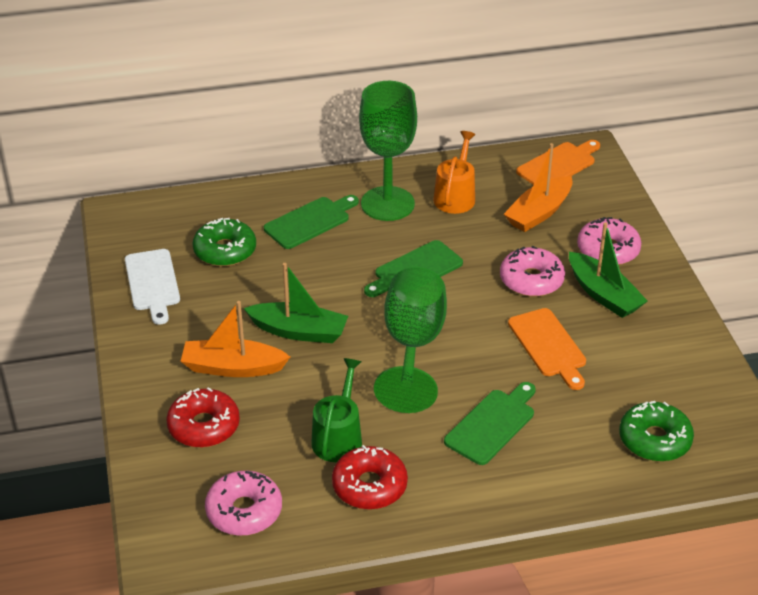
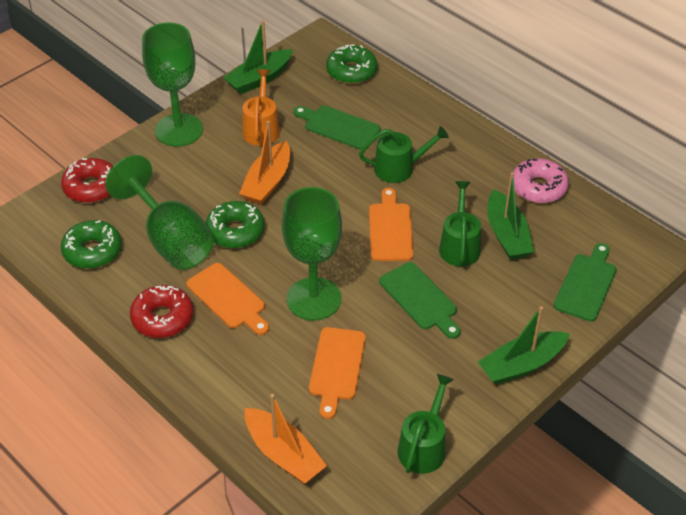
green boat: 2 -> 3
green donut: 2 -> 3
green goblet: 2 -> 3
green watering can: 1 -> 3
orange cutting board: 2 -> 3
pink donut: 3 -> 1
white cutting board: 1 -> 0

